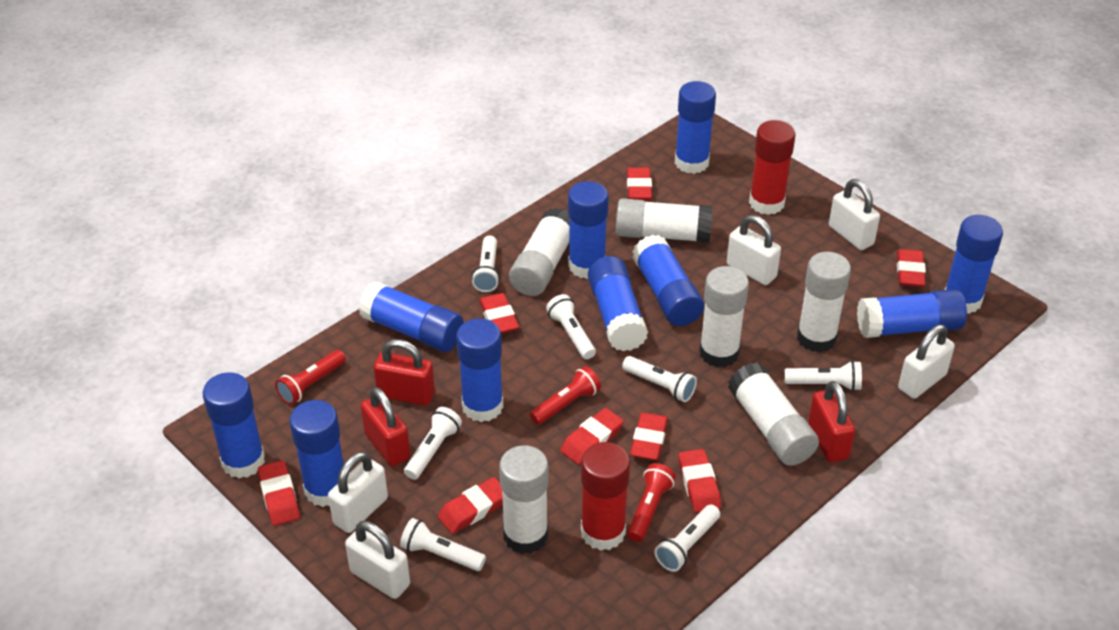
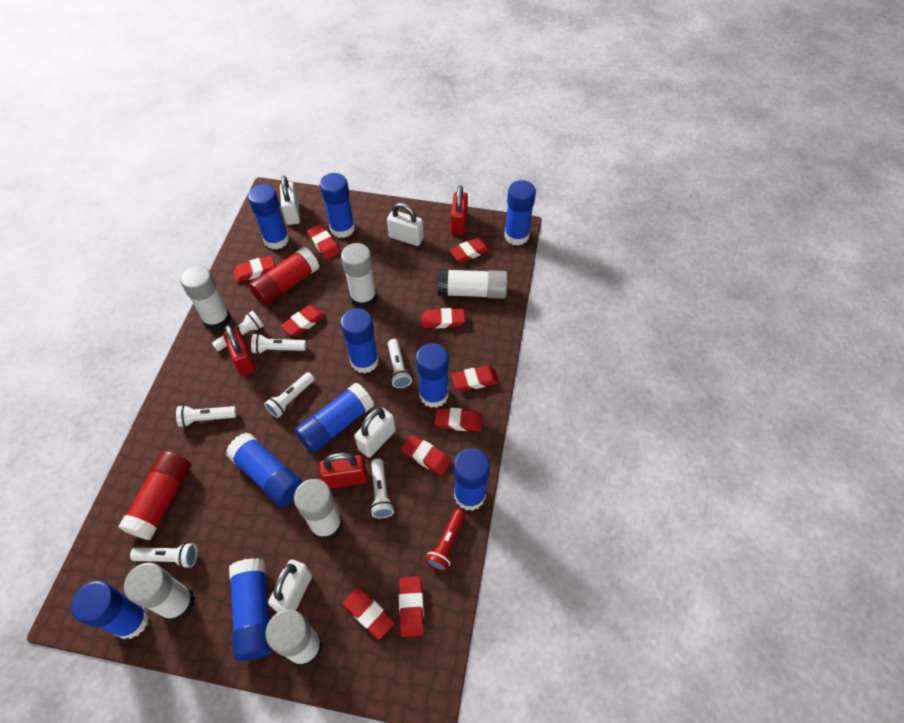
red eraser: 8 -> 10
red flashlight: 3 -> 1
white padlock: 5 -> 4

